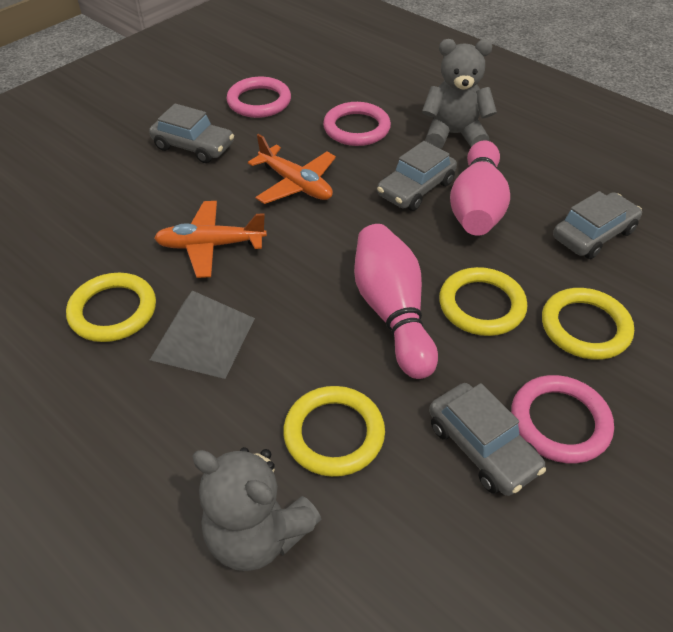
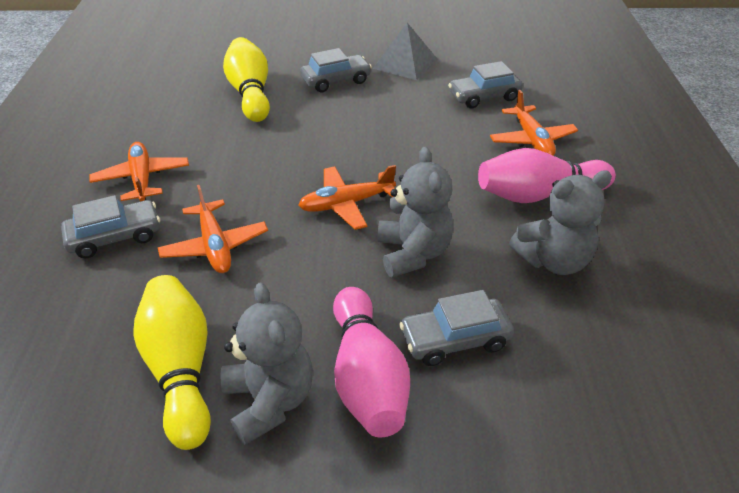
grey teddy bear: 2 -> 3
orange plane: 2 -> 4
pink ring: 3 -> 0
yellow bowling pin: 0 -> 2
yellow ring: 4 -> 0

